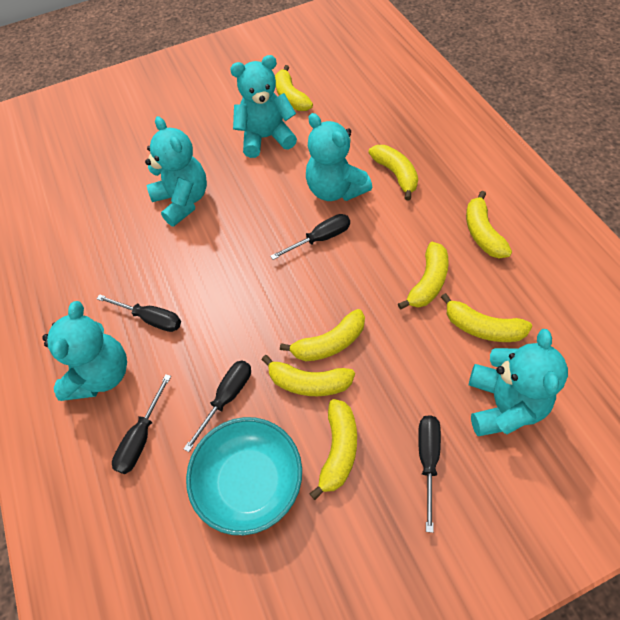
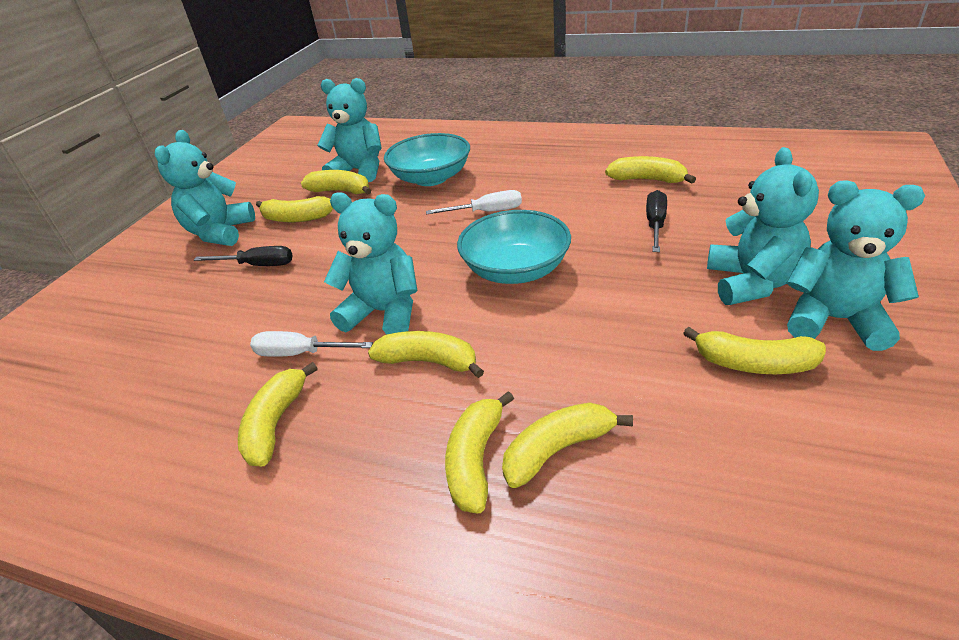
black screwdriver: 5 -> 2
turquoise bowl: 1 -> 2
white screwdriver: 0 -> 2

